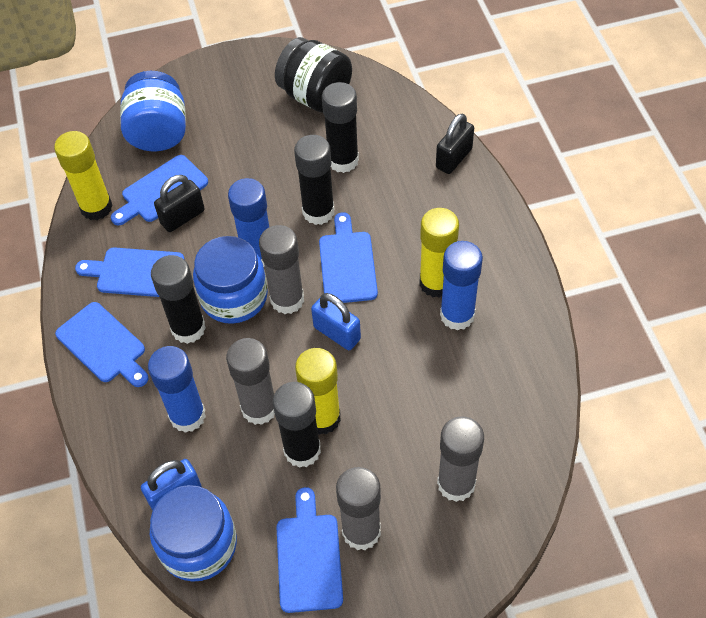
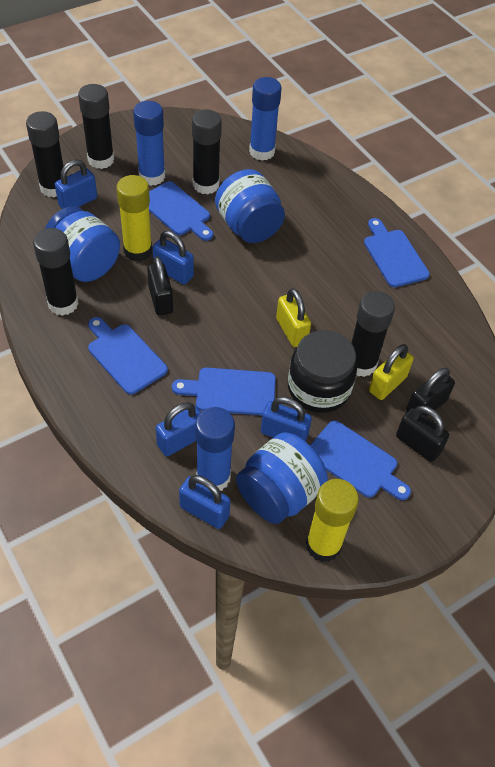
black glue stick: 4 -> 5
black padlock: 2 -> 3
blue padlock: 2 -> 5
grey glue stick: 4 -> 0
yellow glue stick: 3 -> 2
yellow padlock: 0 -> 2

